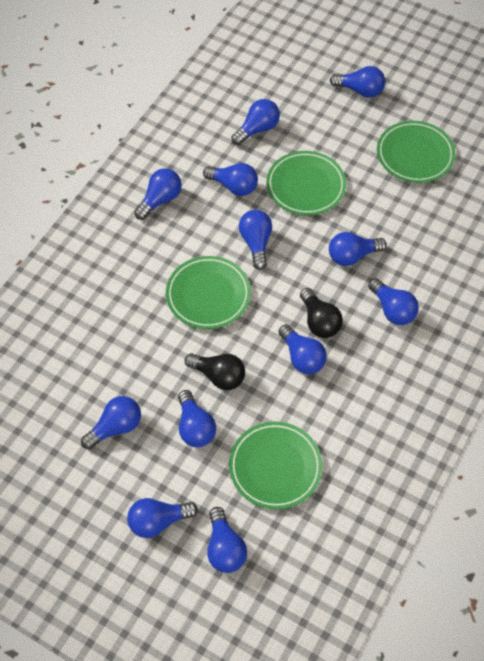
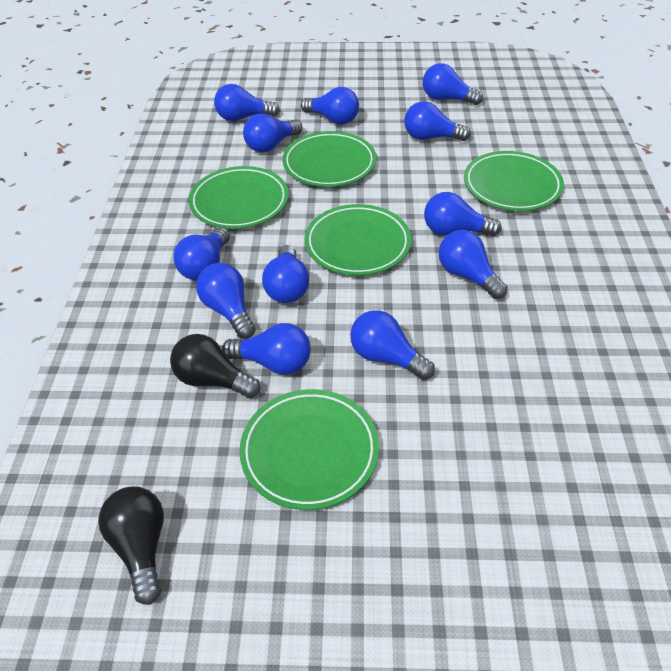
green plate: 4 -> 5

